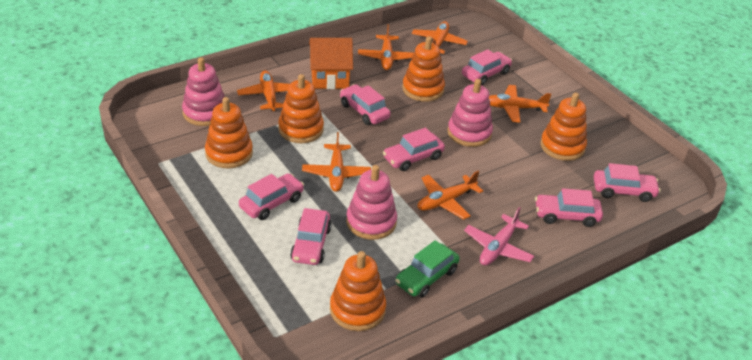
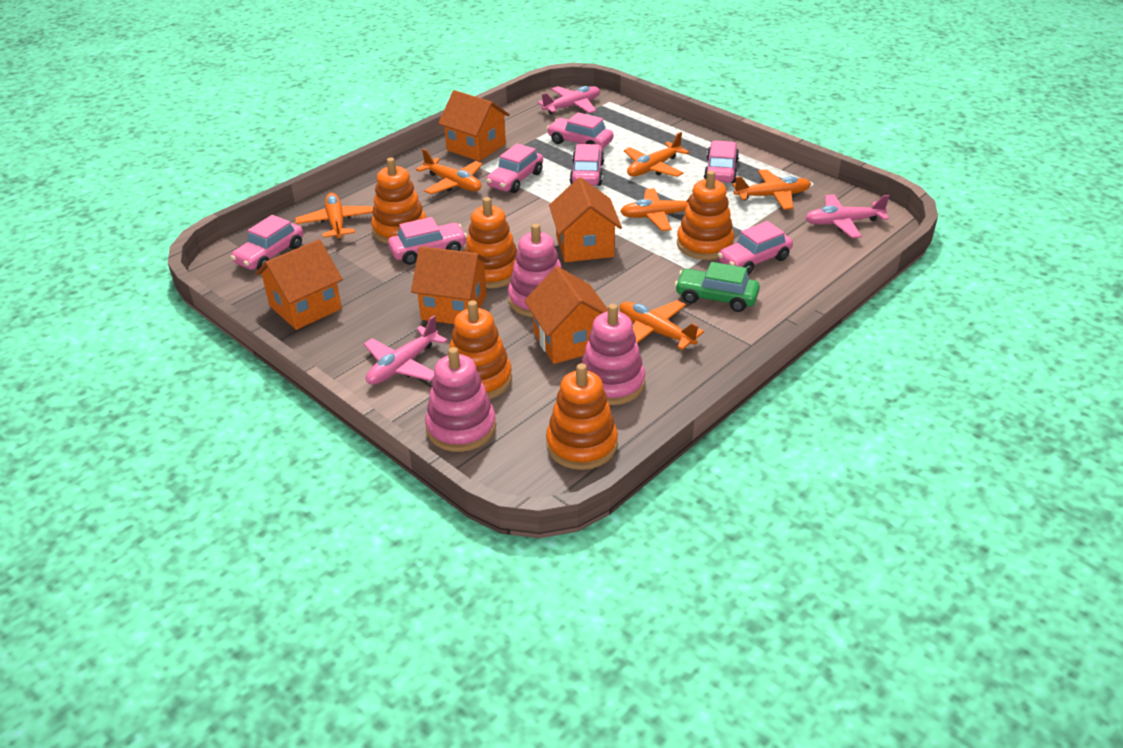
orange house: 1 -> 5
pink plane: 1 -> 3

